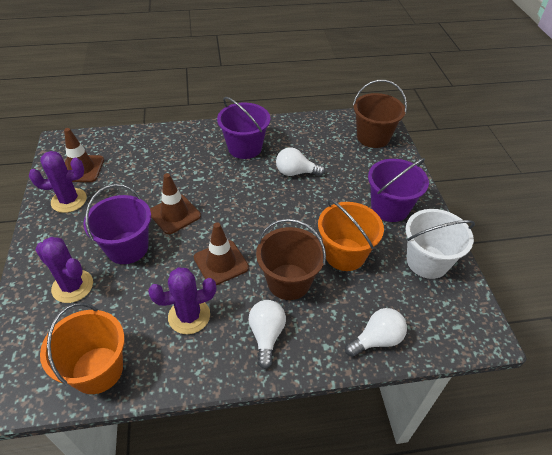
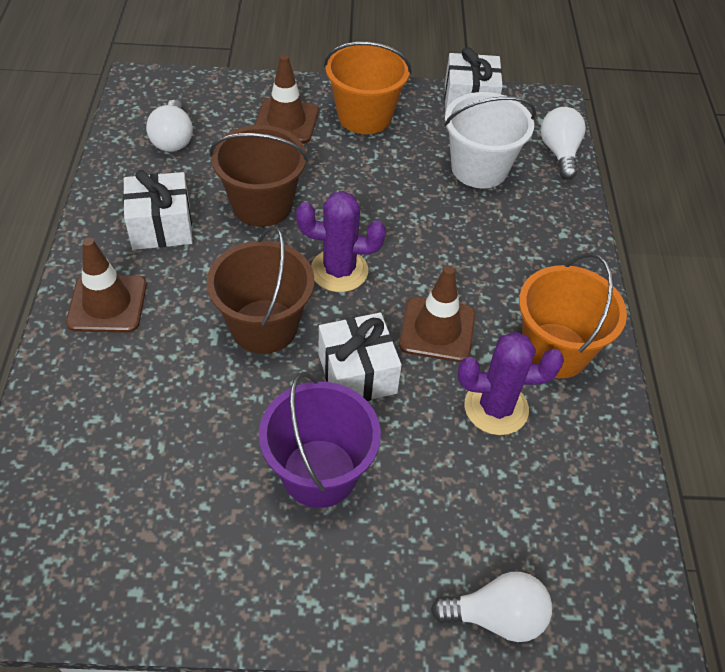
purple bucket: 3 -> 1
purple cactus: 3 -> 2
white gift: 0 -> 3

